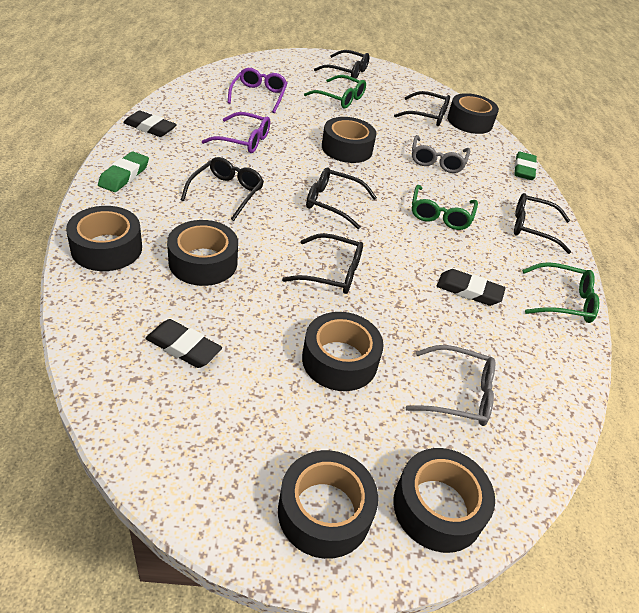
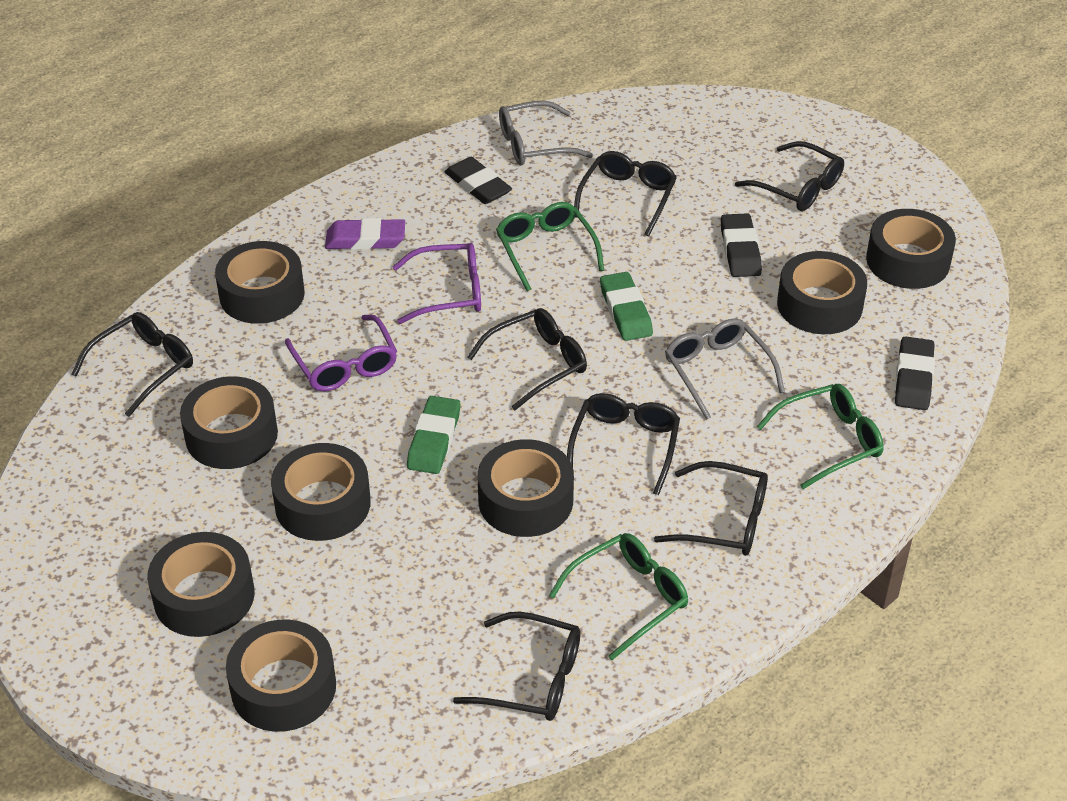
black glasses: 6 -> 7
black tape: 7 -> 8
purple eraser: 0 -> 1

